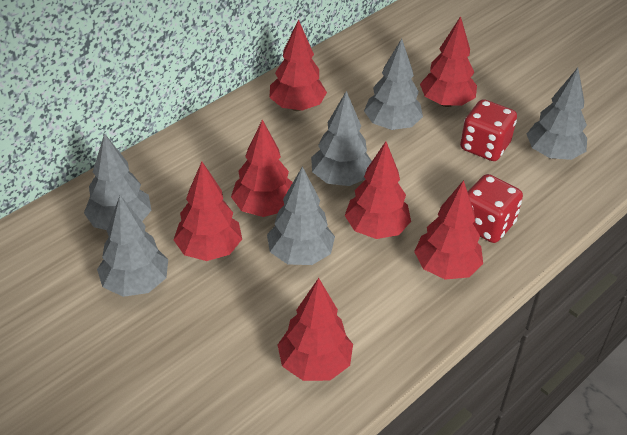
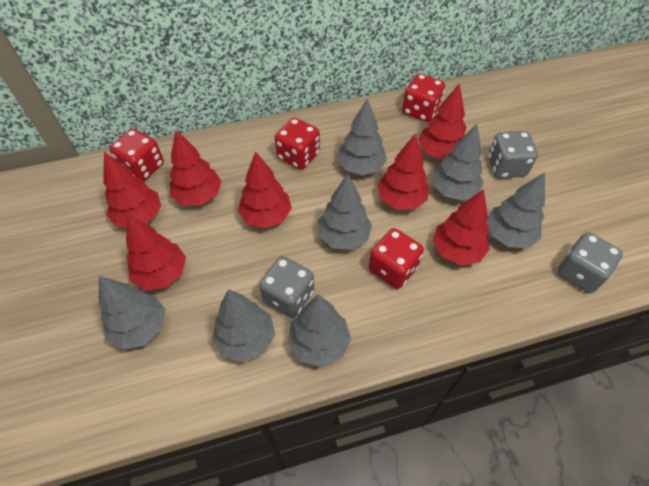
grey dice: 0 -> 3
grey tree: 6 -> 7
red dice: 2 -> 4

